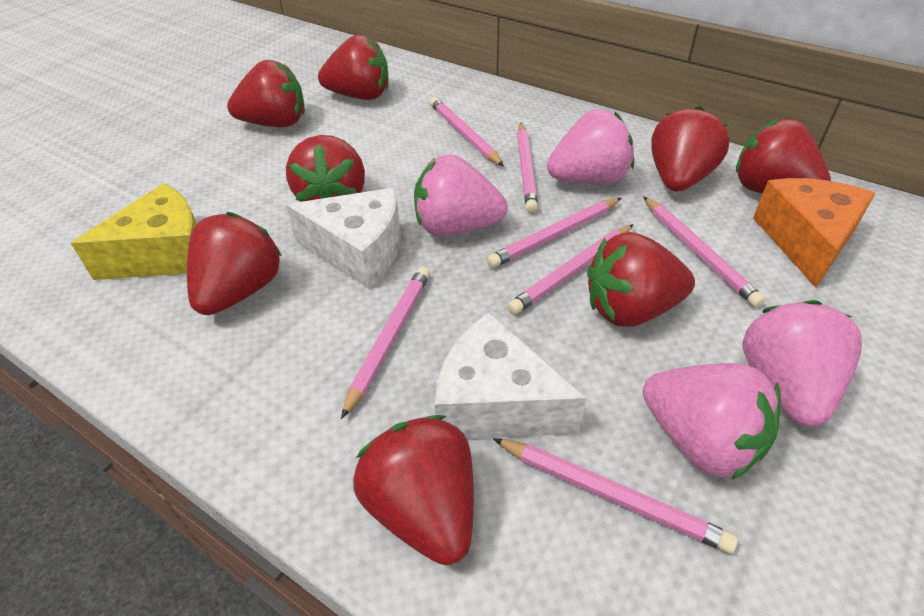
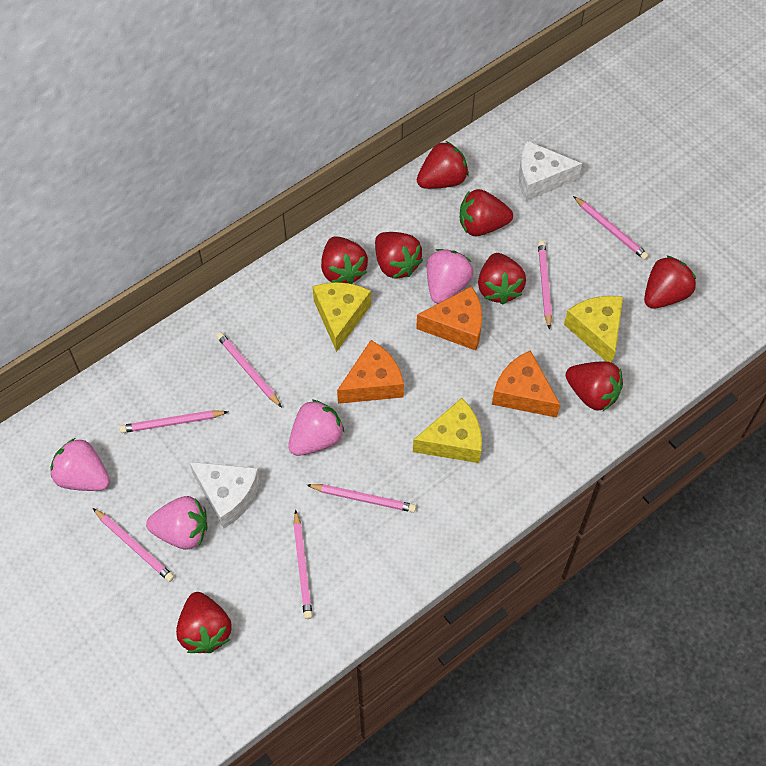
orange cheese: 1 -> 3
yellow cheese: 1 -> 3

